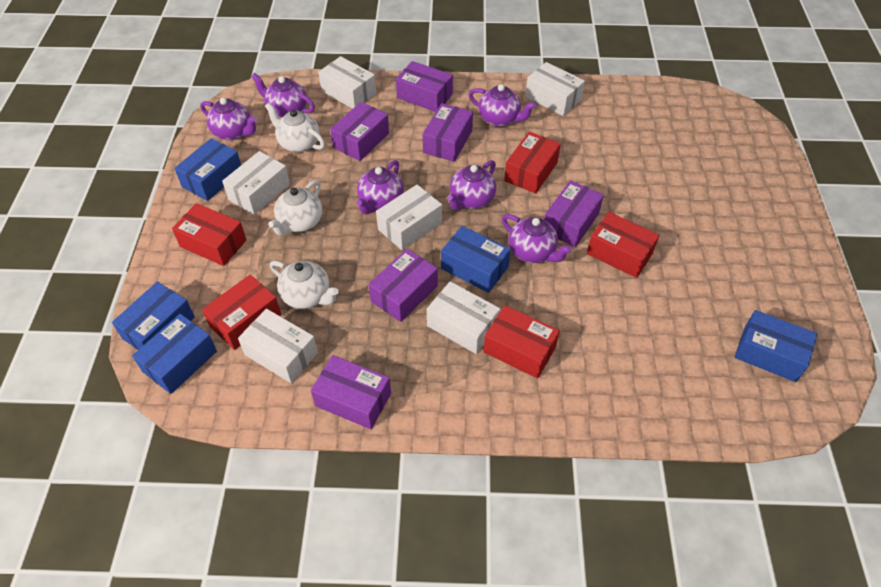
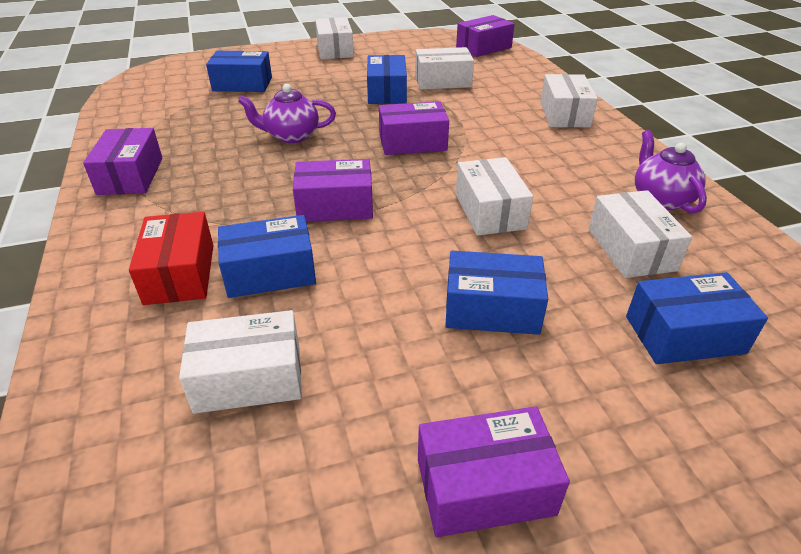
purple box: 6 -> 5
purple teapot: 6 -> 2
red box: 5 -> 1
white teapot: 3 -> 0

